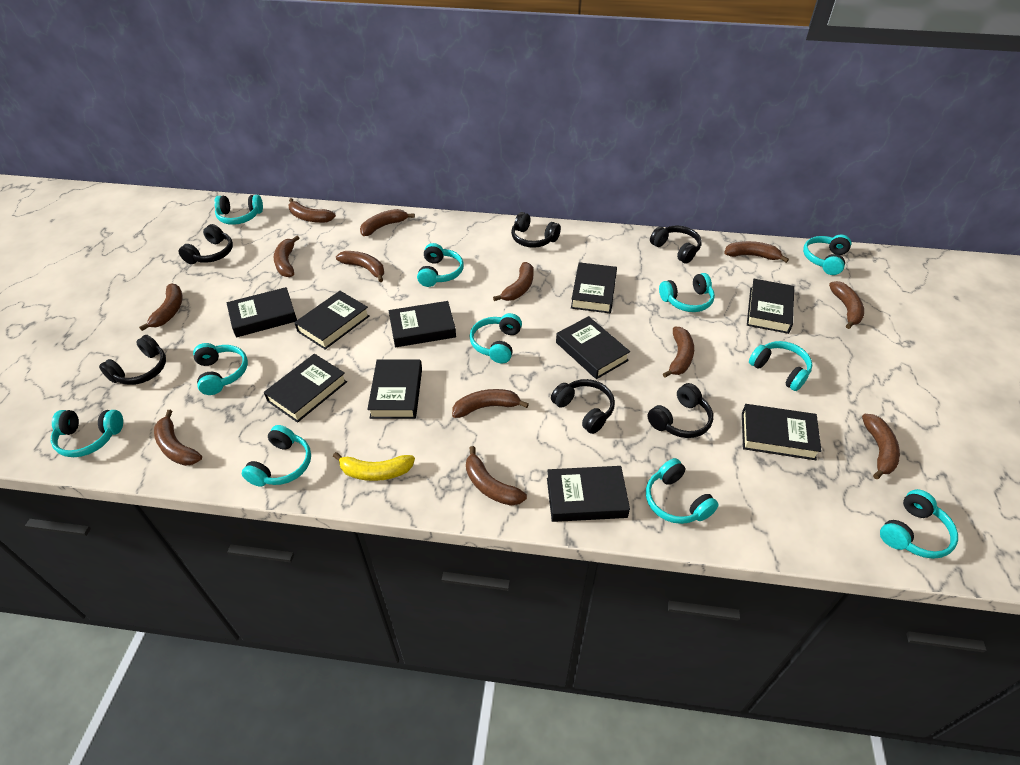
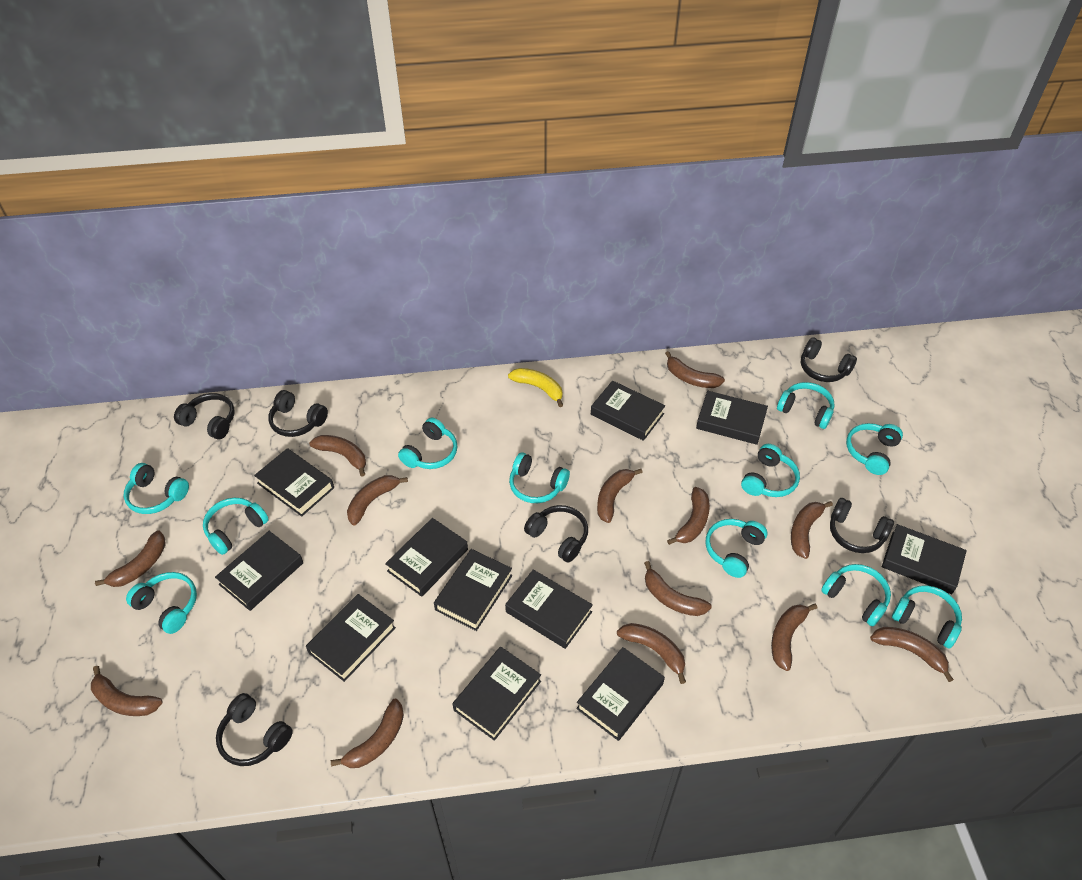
black book: 10 -> 11

